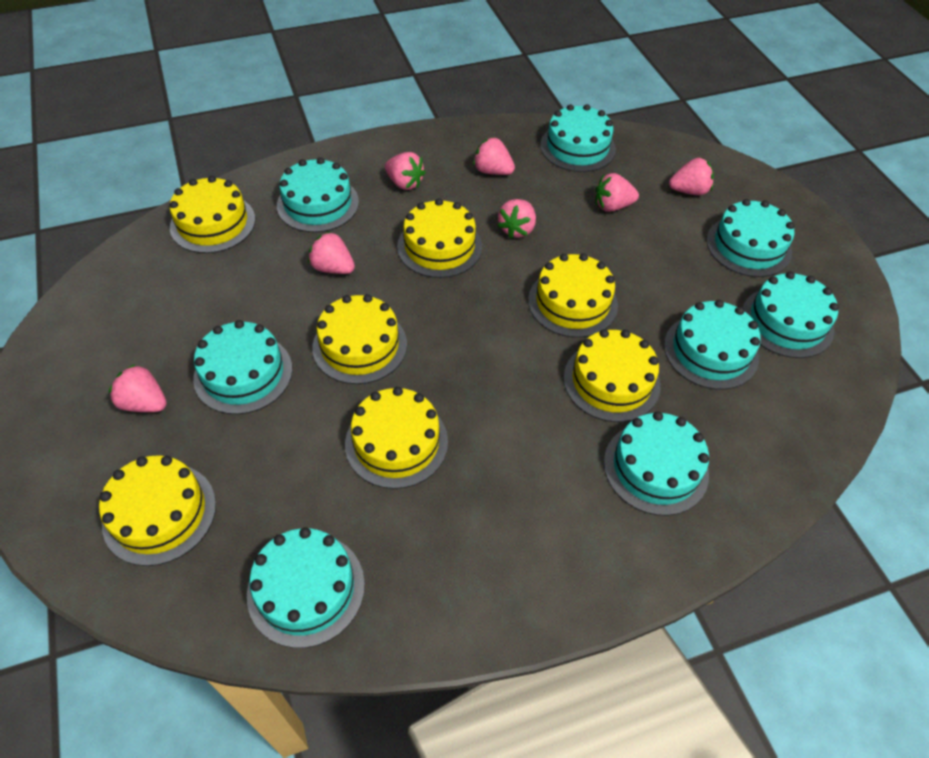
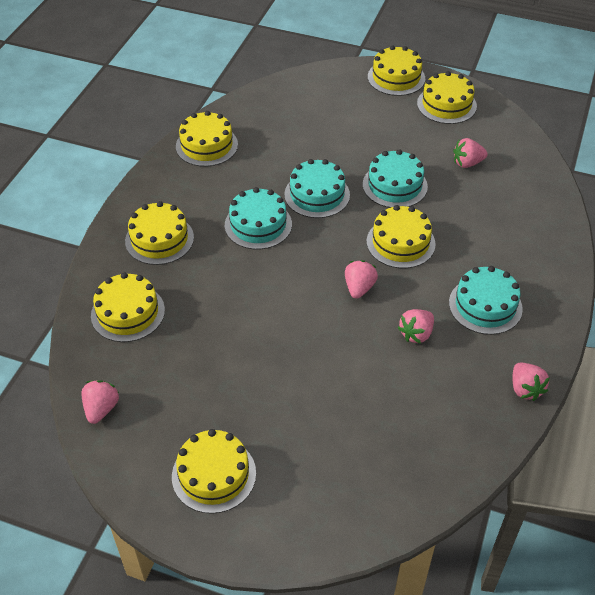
pink strawberry: 7 -> 5
turquoise cake: 8 -> 4

